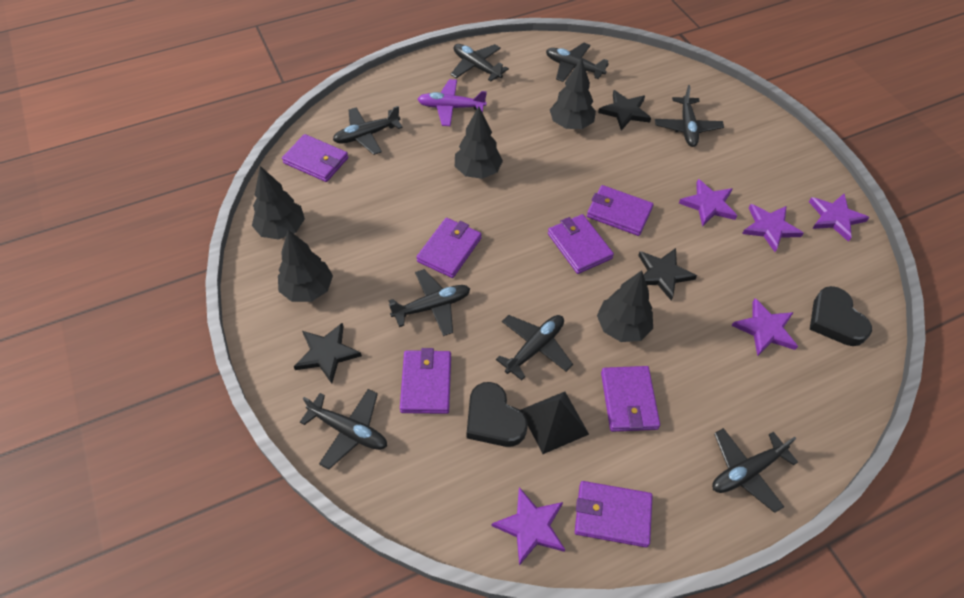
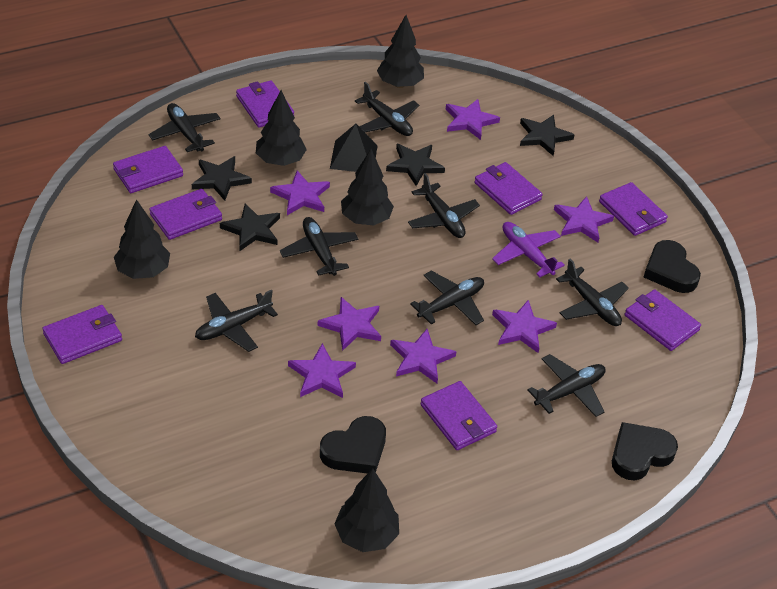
black heart: 2 -> 3
black star: 3 -> 4
purple star: 5 -> 7
purple wallet: 7 -> 8

